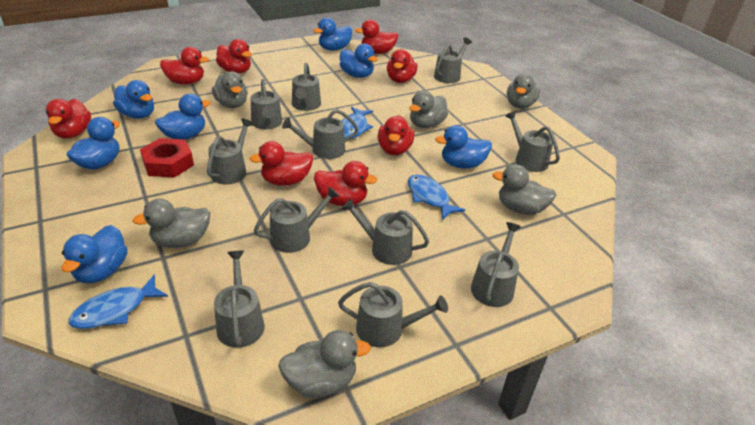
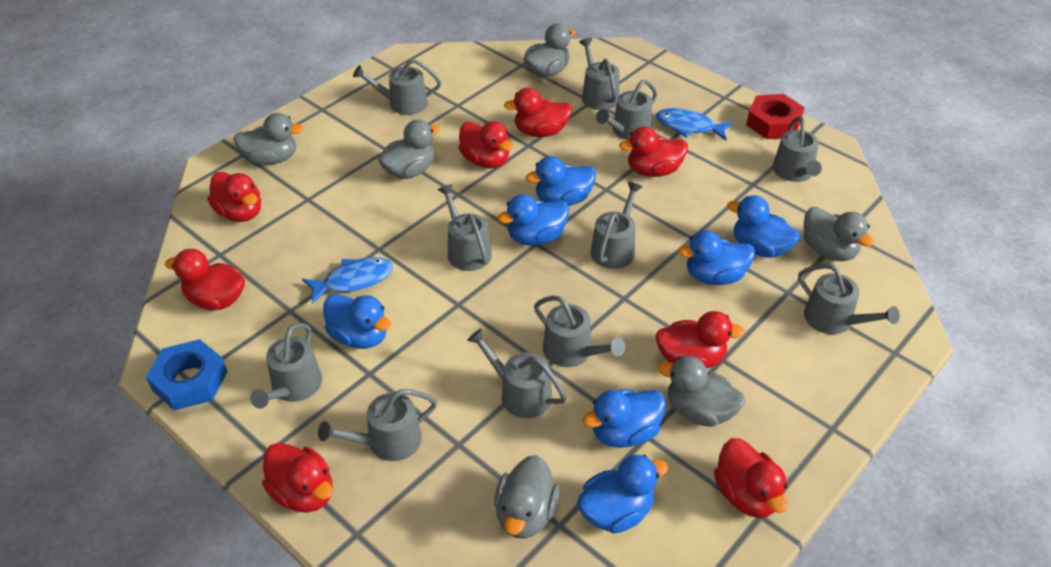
blue fish: 3 -> 2
blue nut: 0 -> 1

